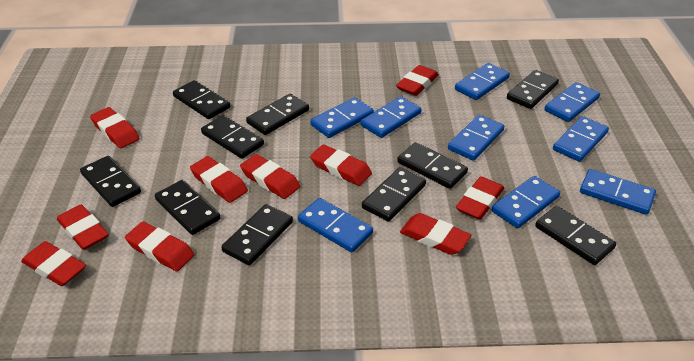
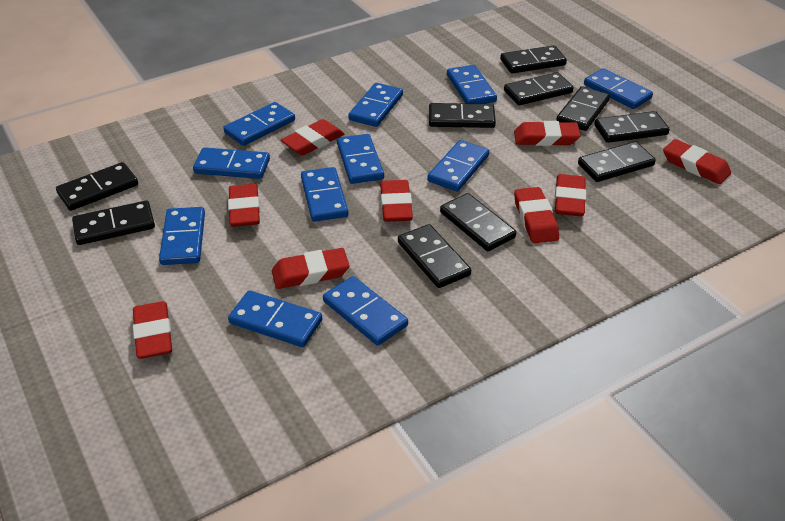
blue domino: 9 -> 11
red eraser: 10 -> 9

